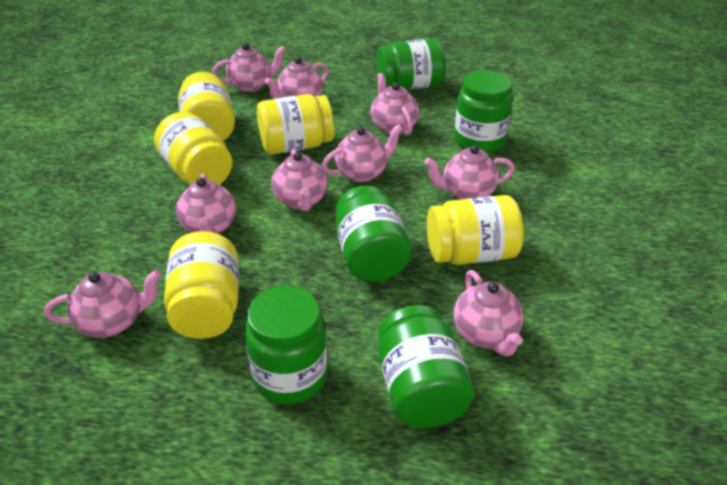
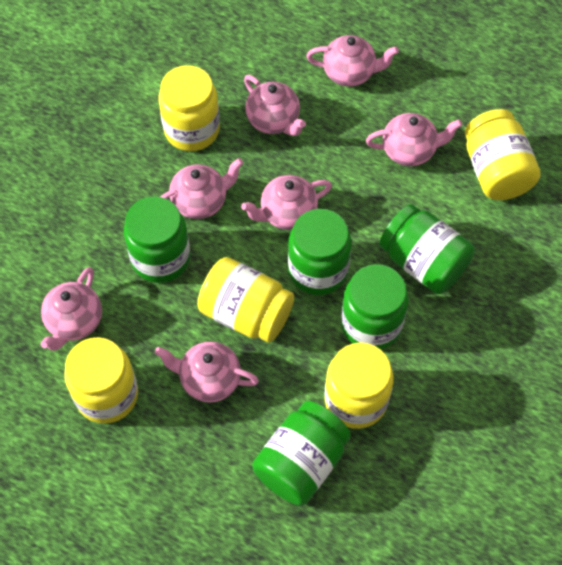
pink teapot: 9 -> 7

